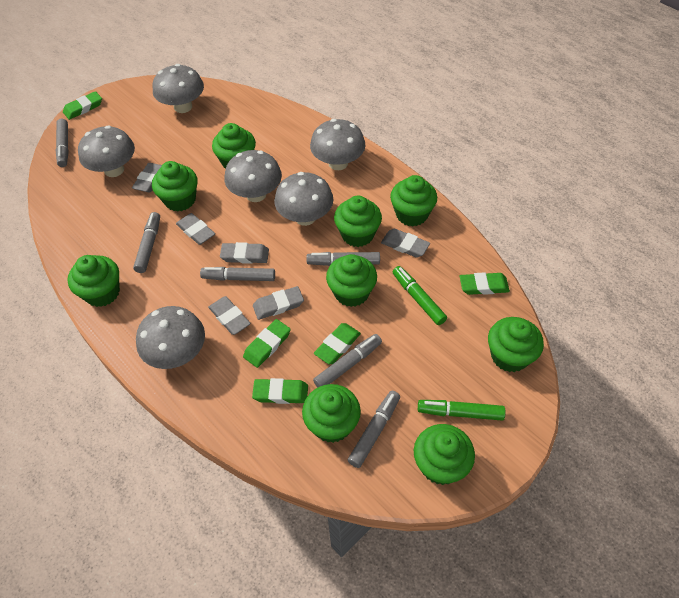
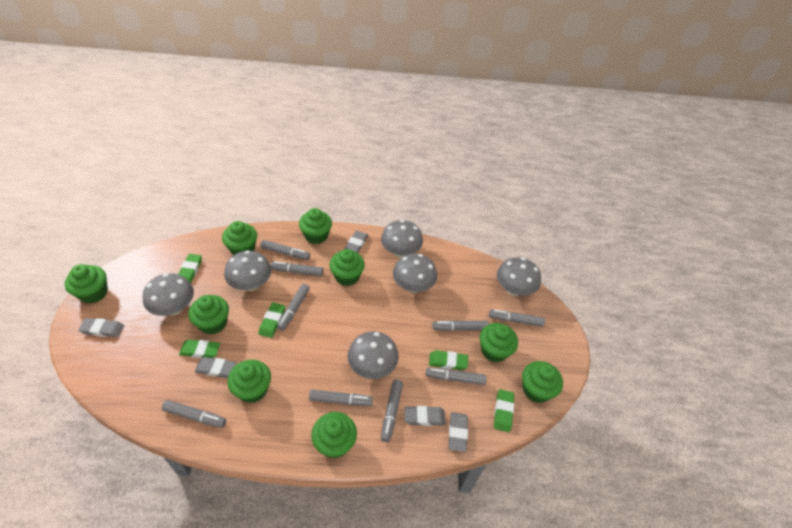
green marker: 2 -> 0
grey eraser: 6 -> 5
grey marker: 6 -> 9

